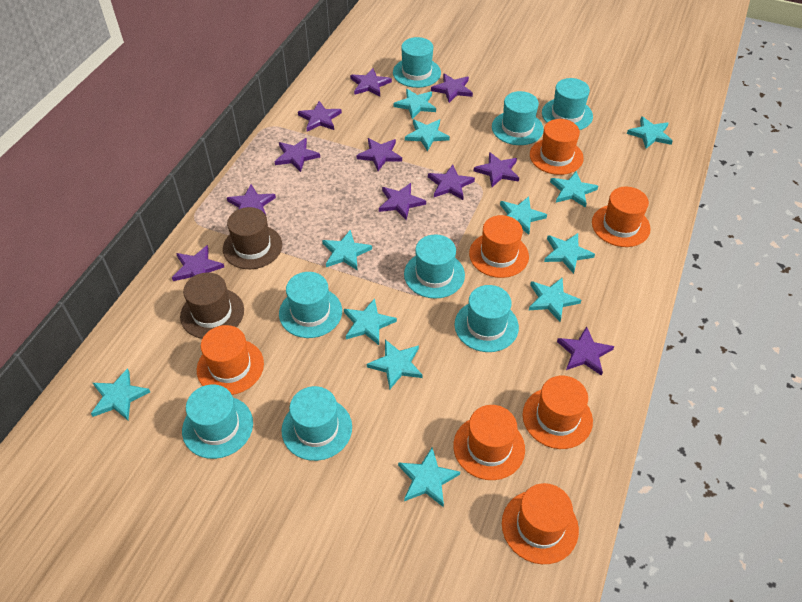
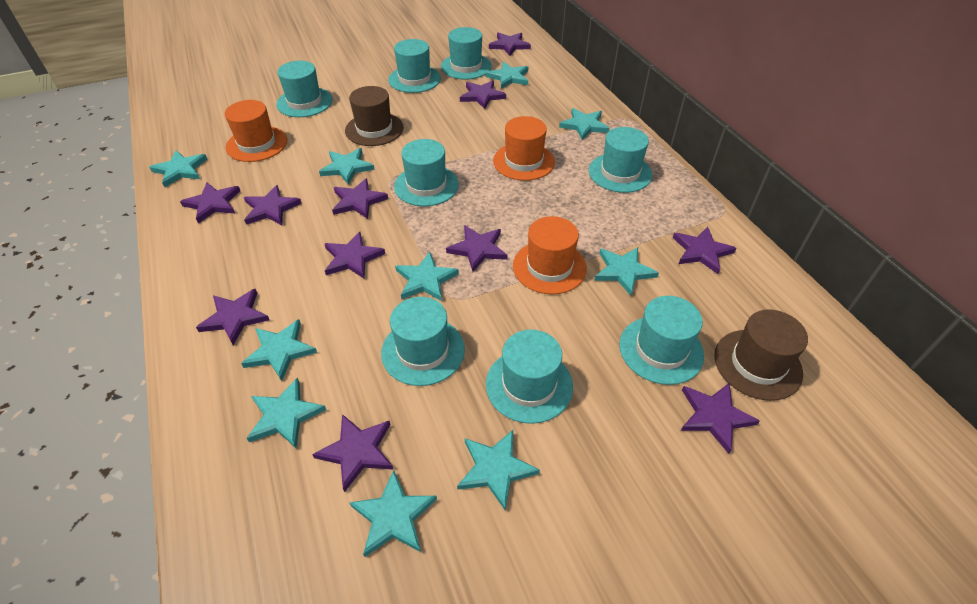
orange hat: 7 -> 3
turquoise star: 12 -> 10

